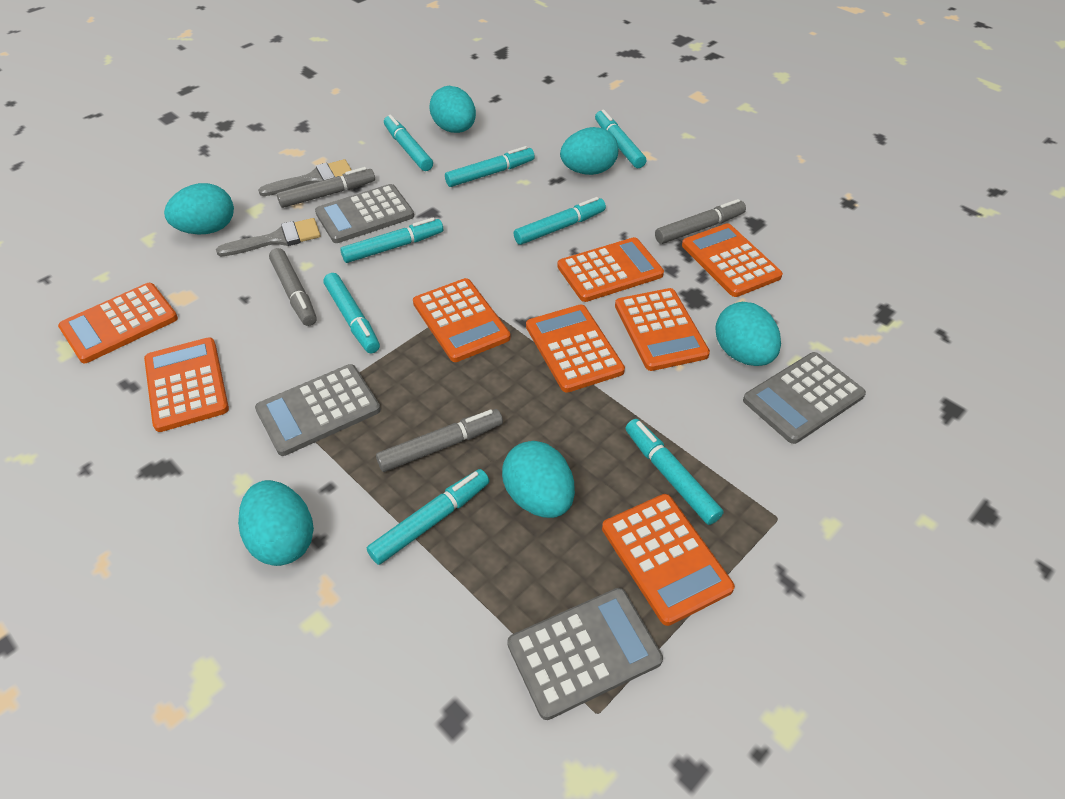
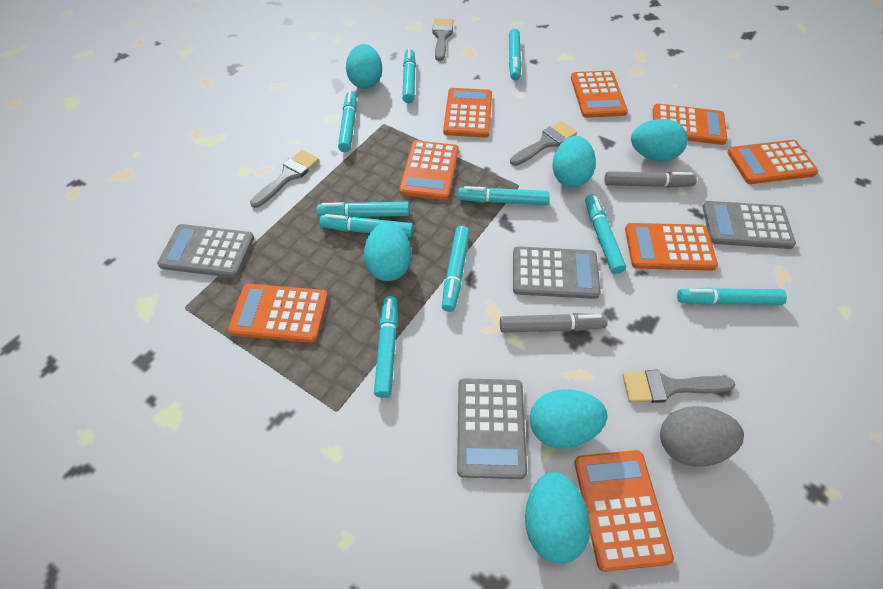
grey brush: 2 -> 4
grey egg: 0 -> 1
grey marker: 4 -> 2
turquoise marker: 8 -> 10

